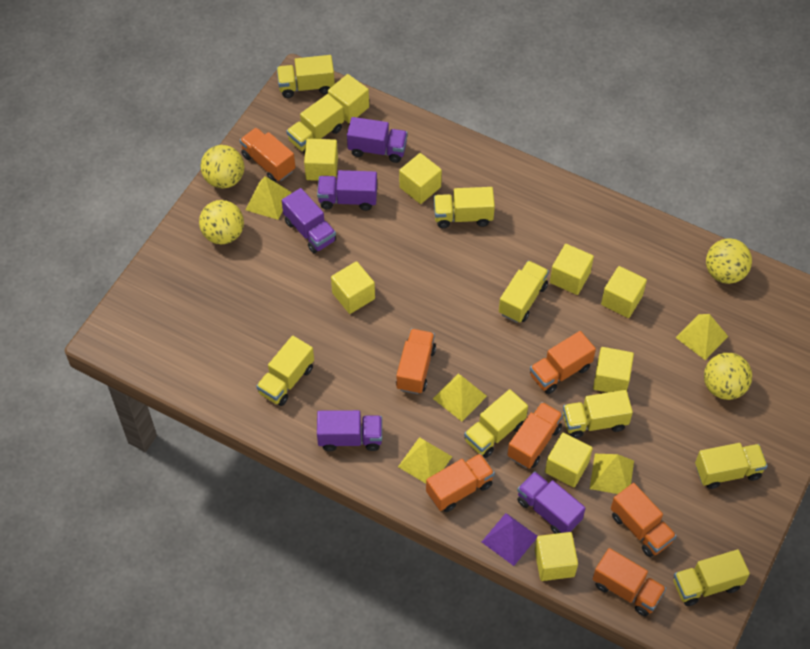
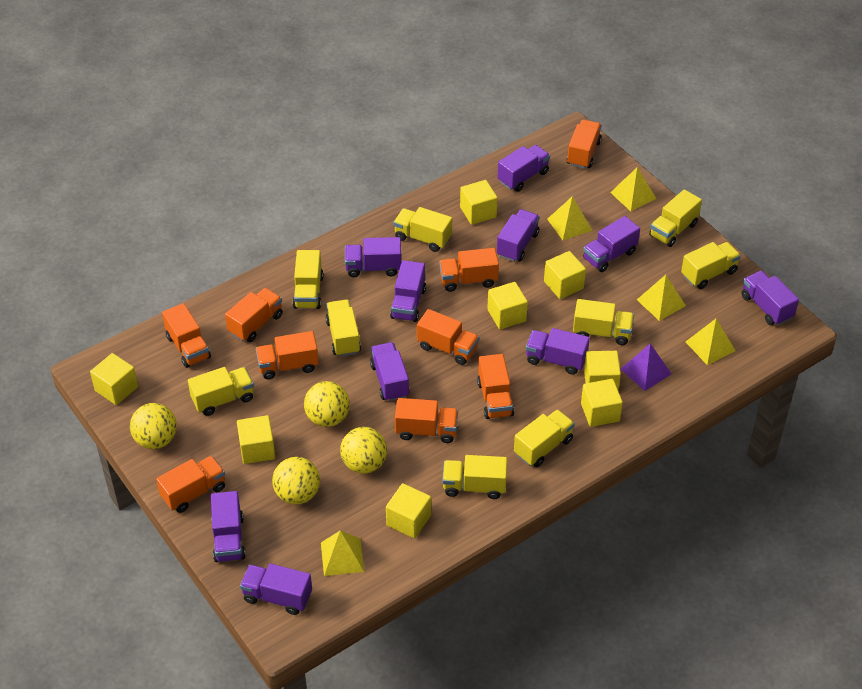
orange truck: 7 -> 9
purple truck: 5 -> 10
yellow cube: 9 -> 8

